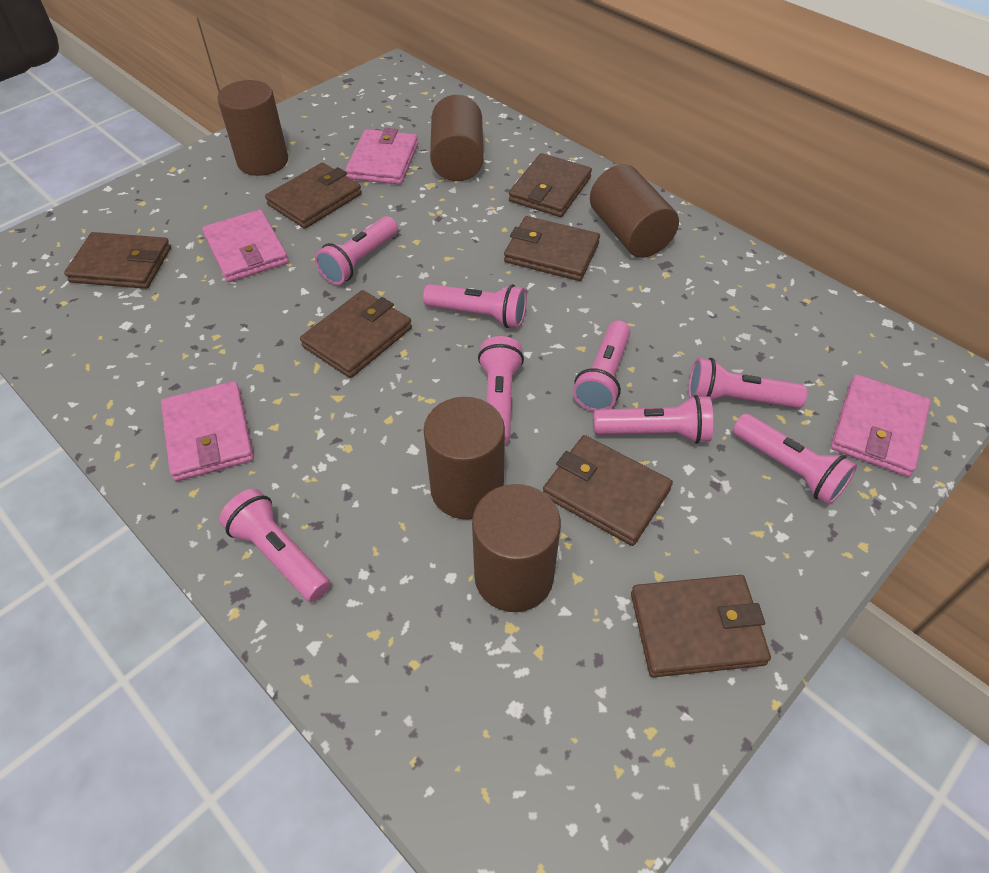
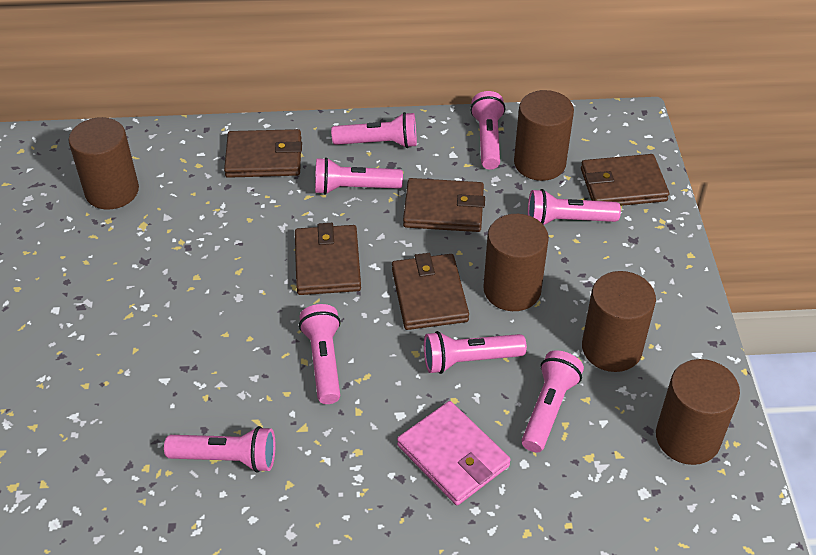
brown wallet: 7 -> 5
pink wallet: 4 -> 1

